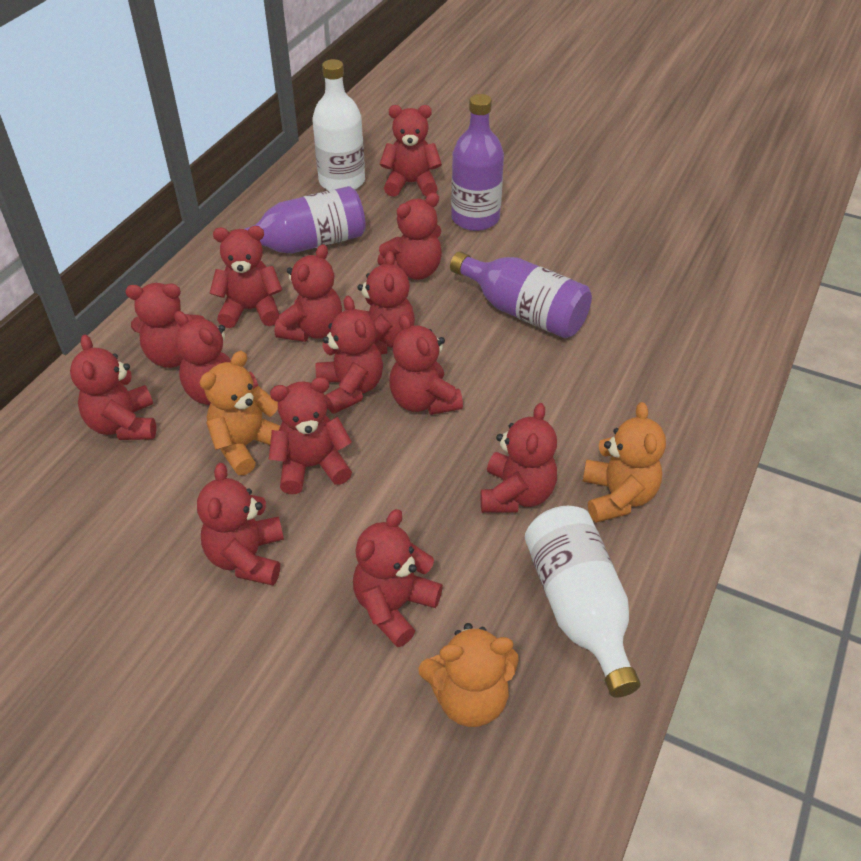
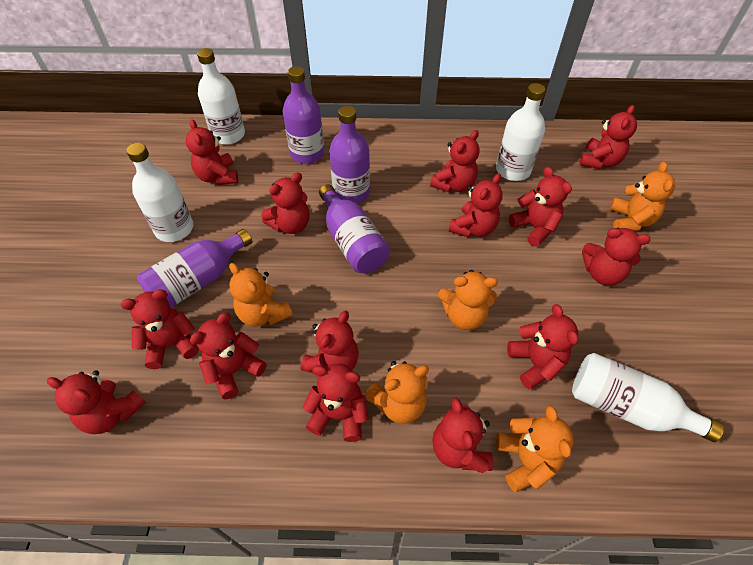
orange teddy bear: 3 -> 5
purple bottle: 3 -> 4
white bottle: 2 -> 4

